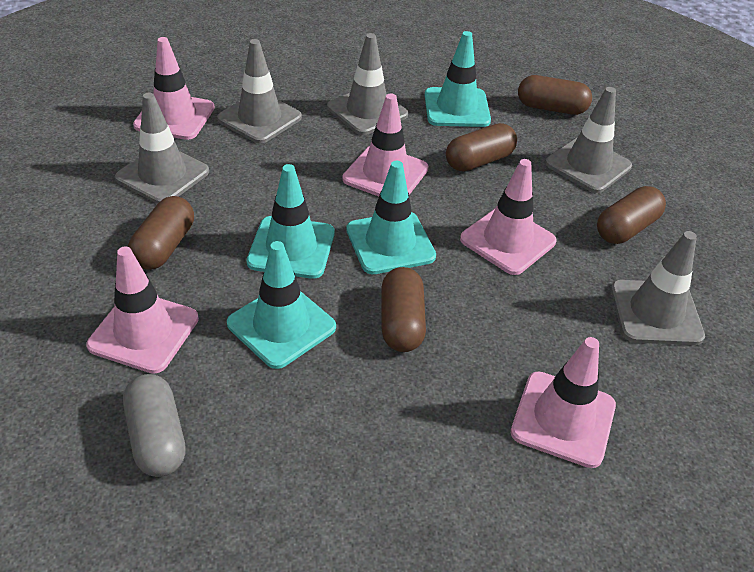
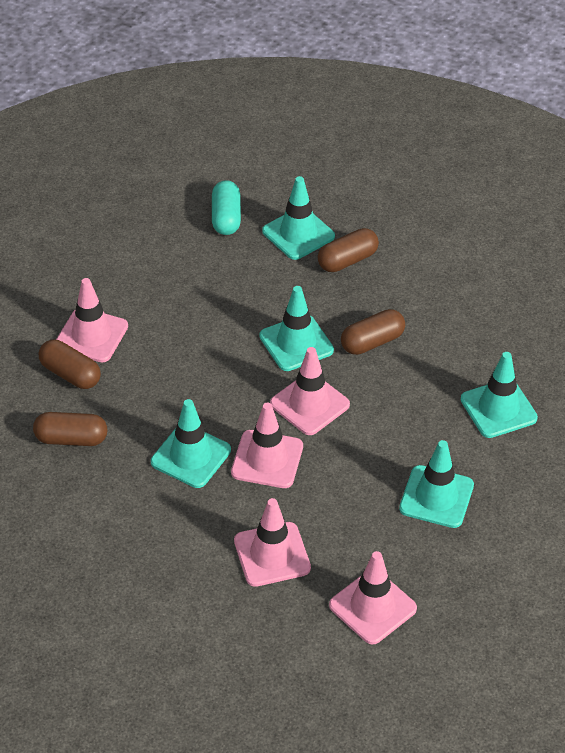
brown capsule: 5 -> 4
grey capsule: 1 -> 0
grey traffic cone: 5 -> 0
turquoise capsule: 0 -> 1
turquoise traffic cone: 4 -> 5

